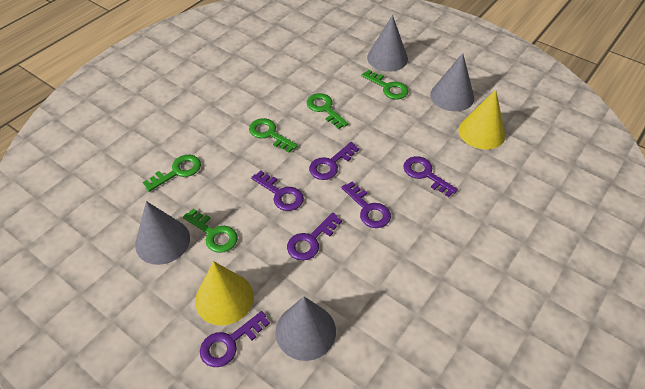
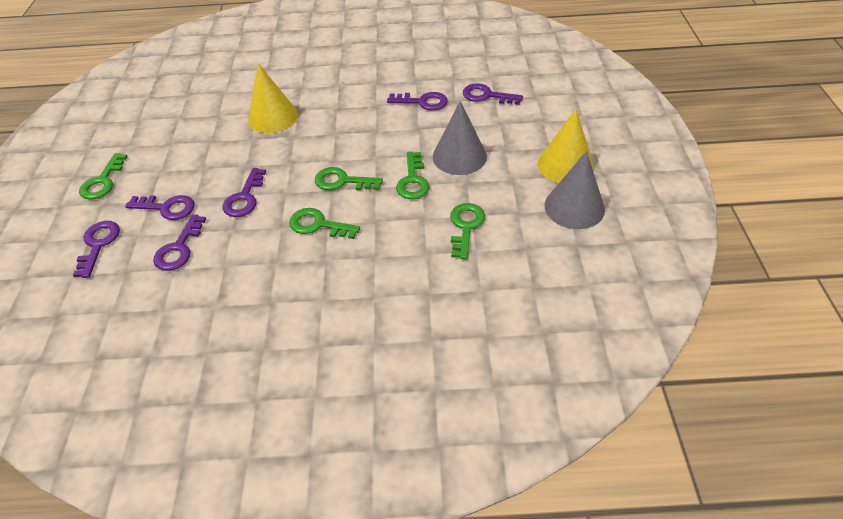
grey cone: 4 -> 2

